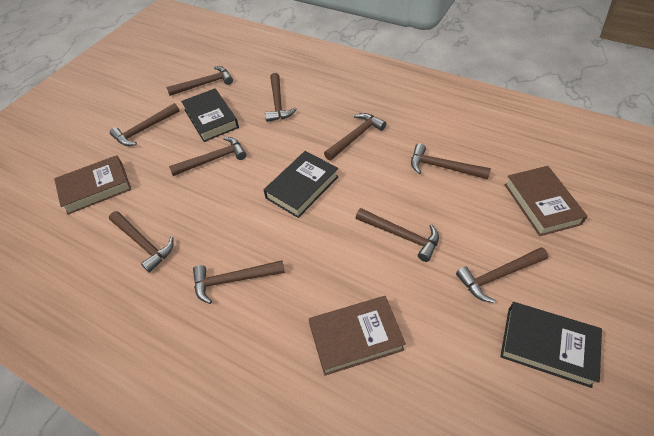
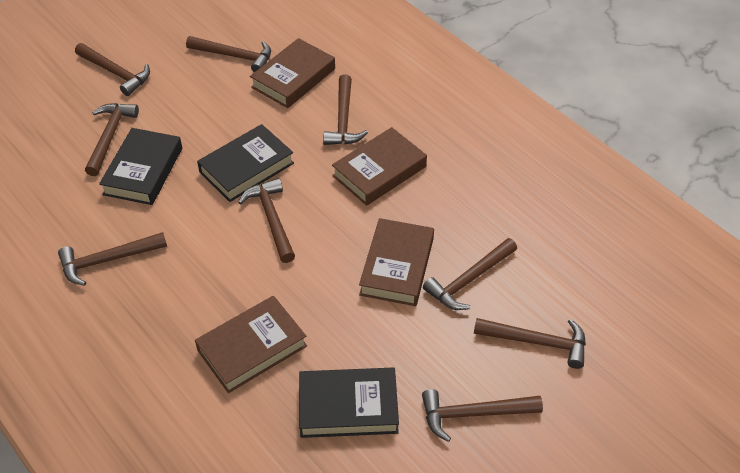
brown book: 3 -> 4
brown hammer: 10 -> 9

